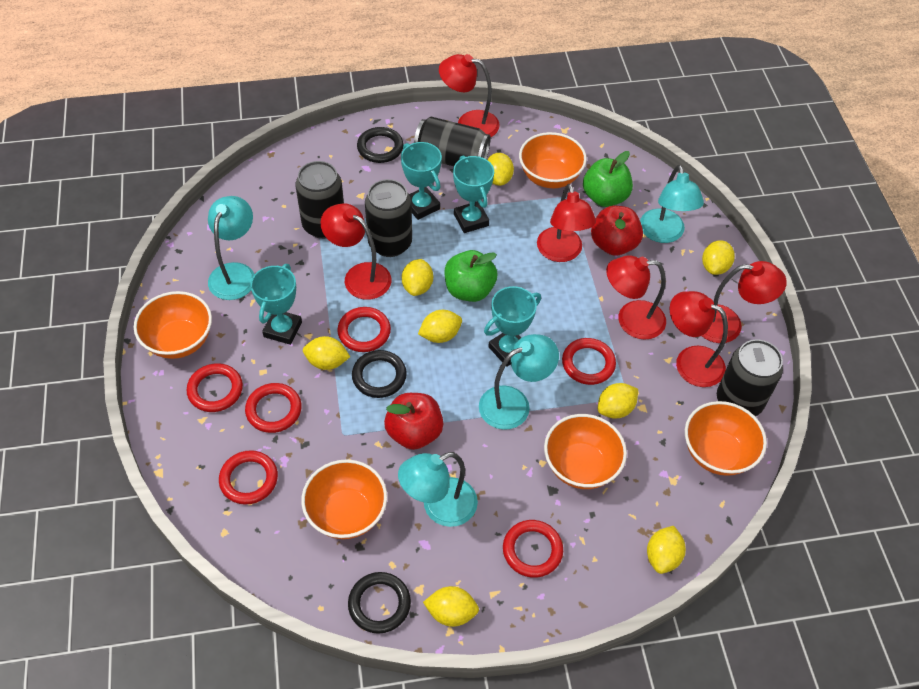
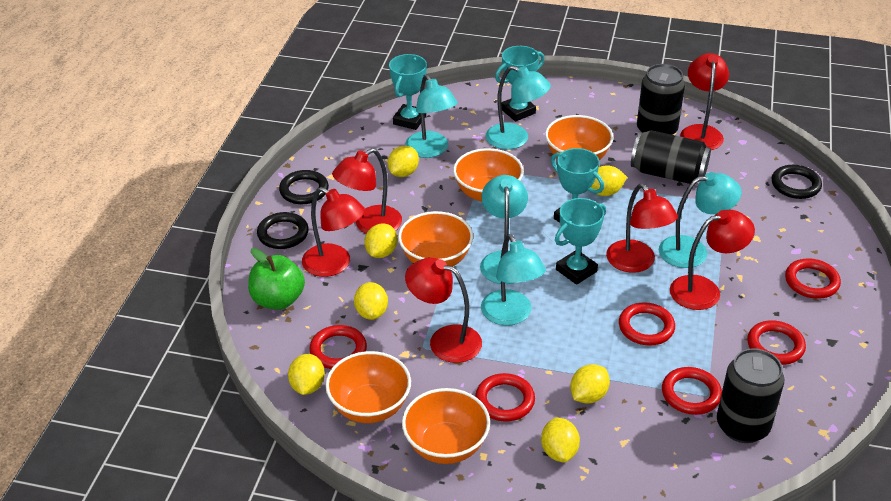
black can: 4 -> 3
green apple: 2 -> 1
red apple: 2 -> 0
turquoise lamp: 4 -> 5
yellow lemon: 8 -> 7

